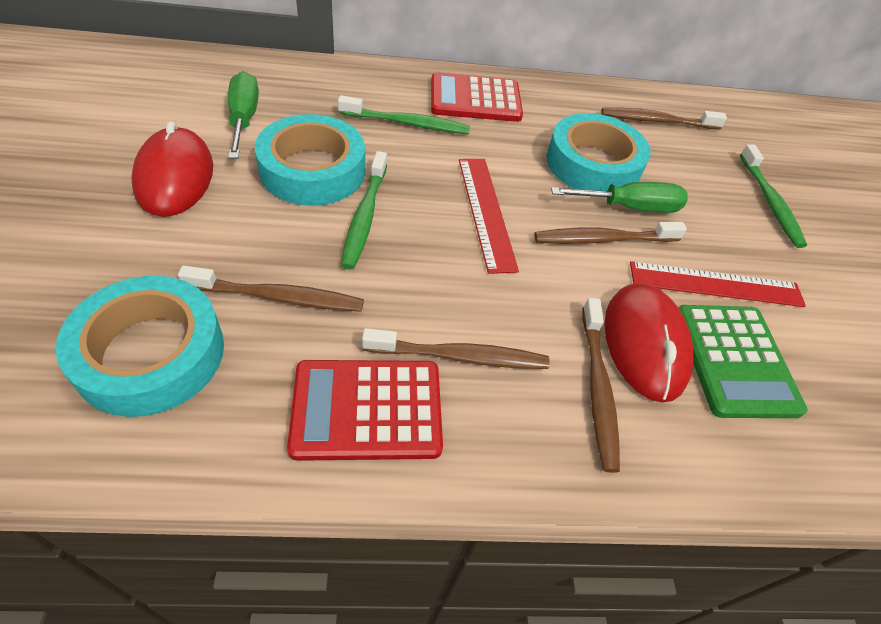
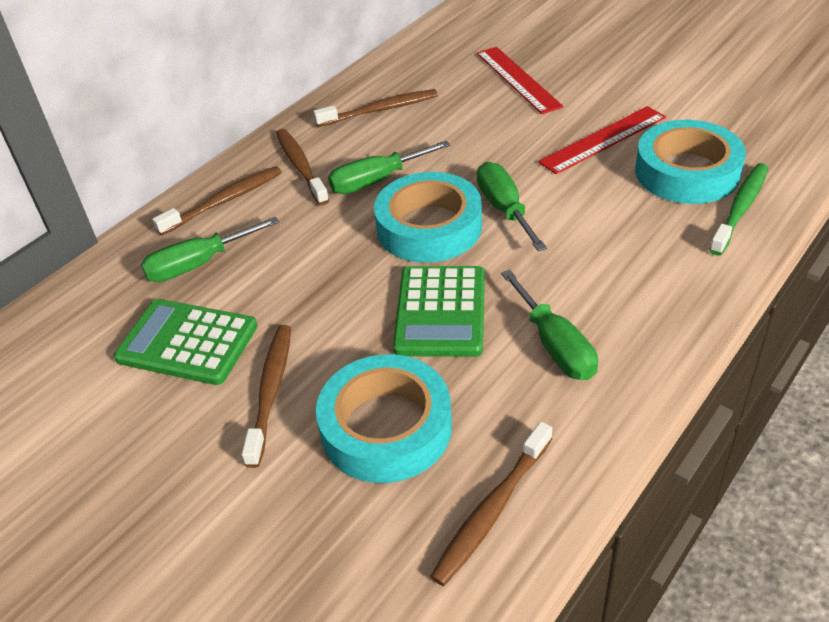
green calculator: 1 -> 2
green screwdriver: 2 -> 4
green toothbrush: 3 -> 1
red calculator: 2 -> 0
red mouse: 2 -> 0

